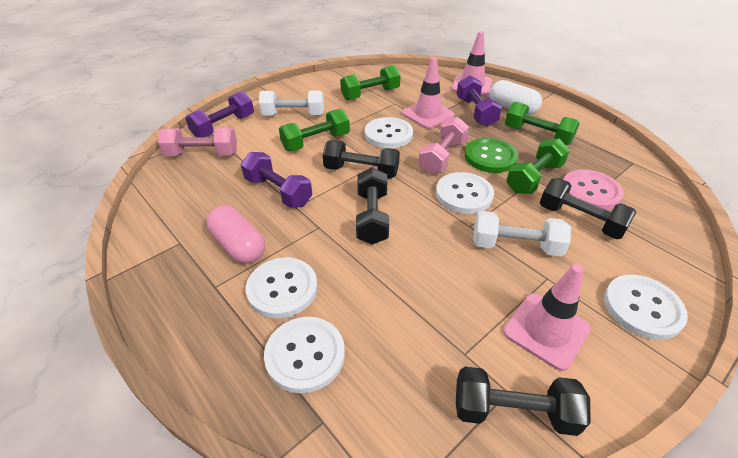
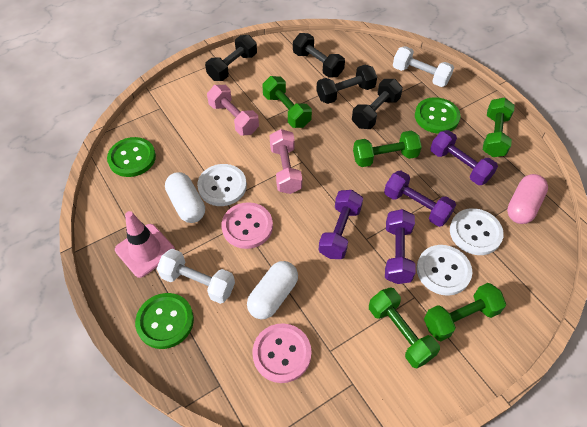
green button: 1 -> 3
green dumbbell: 4 -> 5
pink button: 1 -> 2
pink traffic cone: 3 -> 1
purple dumbbell: 3 -> 4
white button: 5 -> 3
white capsule: 1 -> 2

